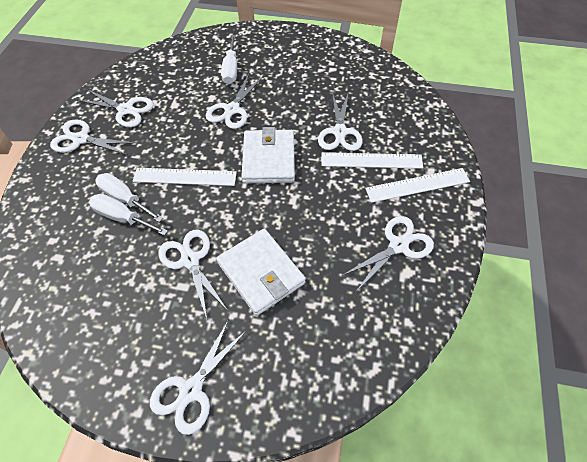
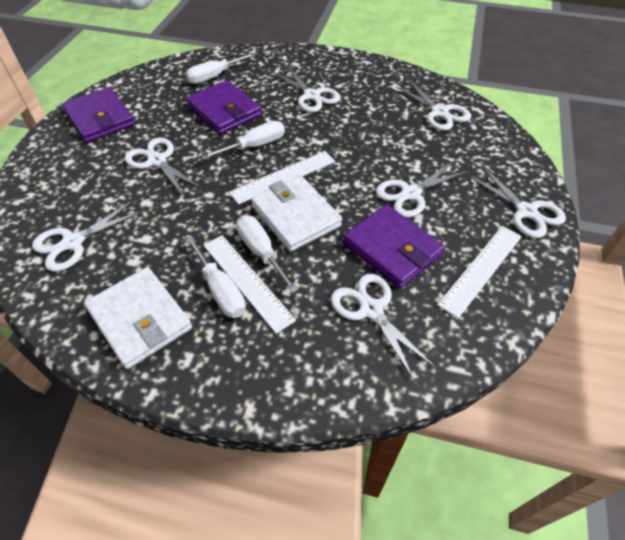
purple wallet: 0 -> 3
white screwdriver: 3 -> 4

